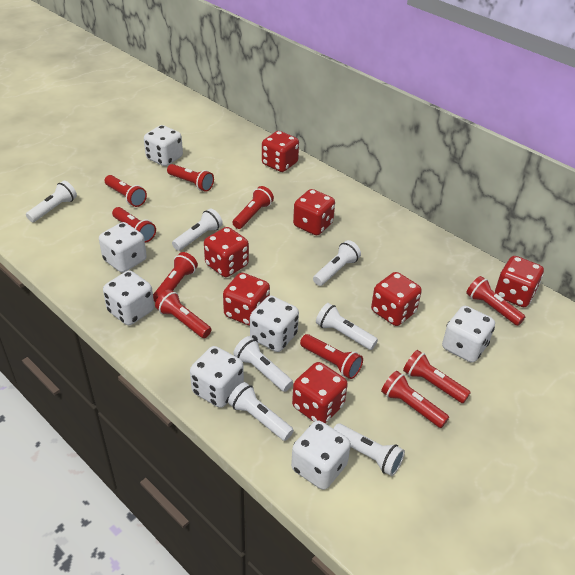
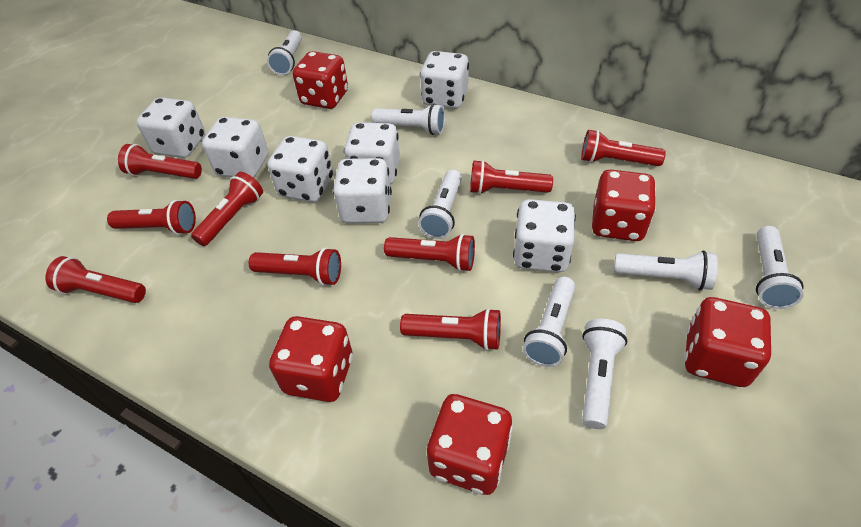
red dice: 7 -> 5
red flashlight: 10 -> 9

